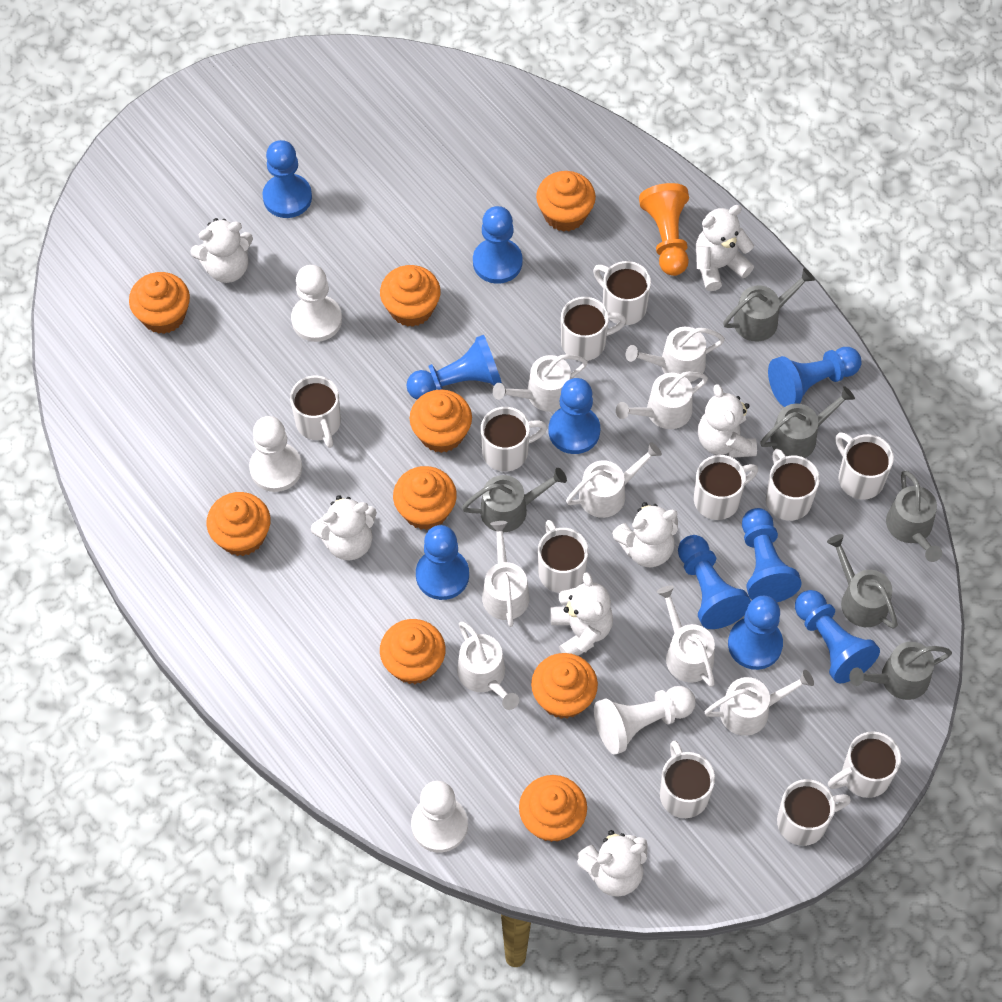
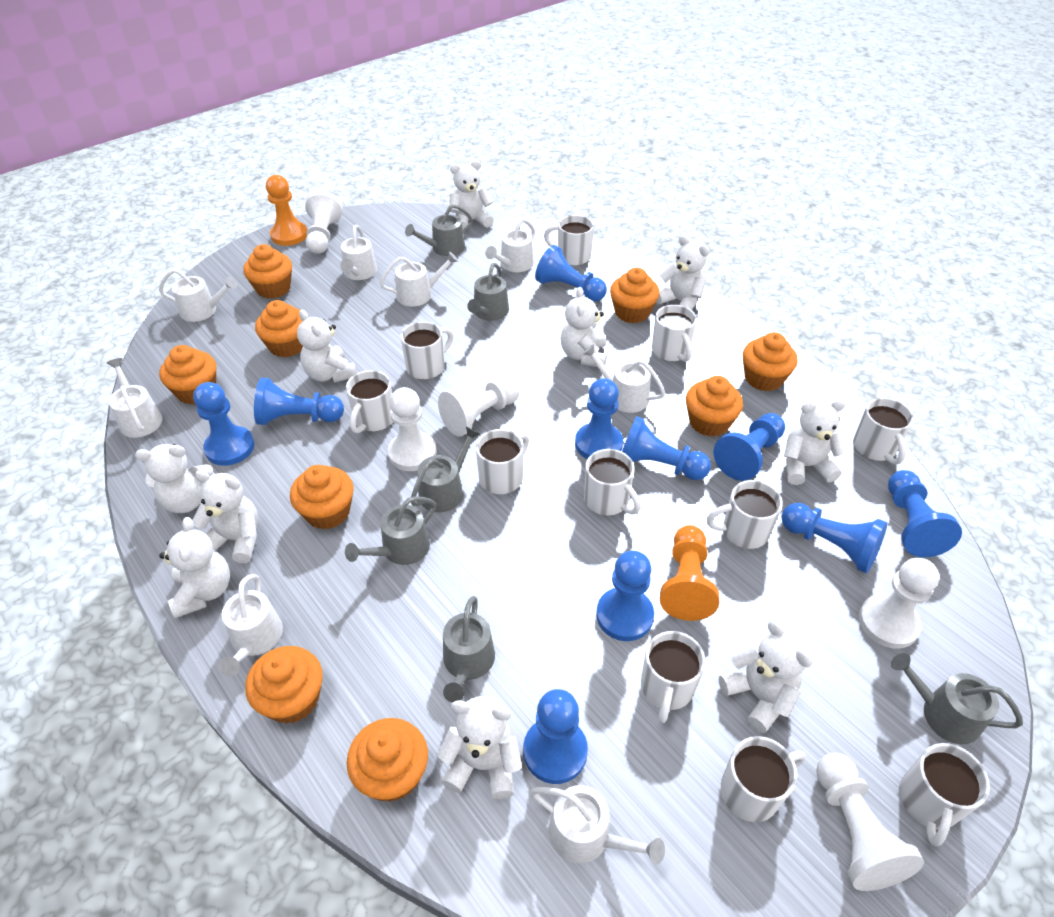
orange pawn: 1 -> 2
white pawn: 4 -> 5
white teddy bear: 7 -> 10

